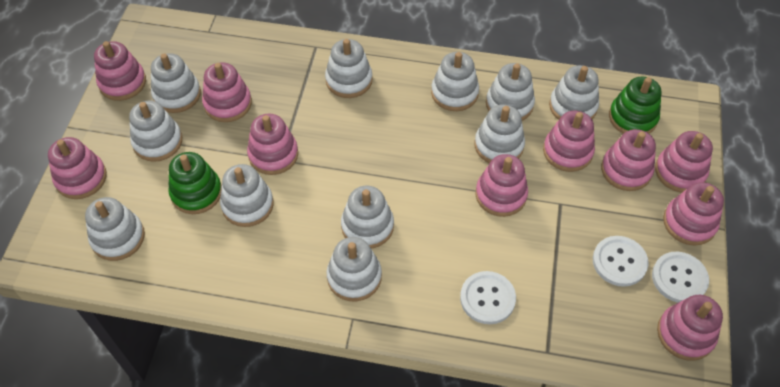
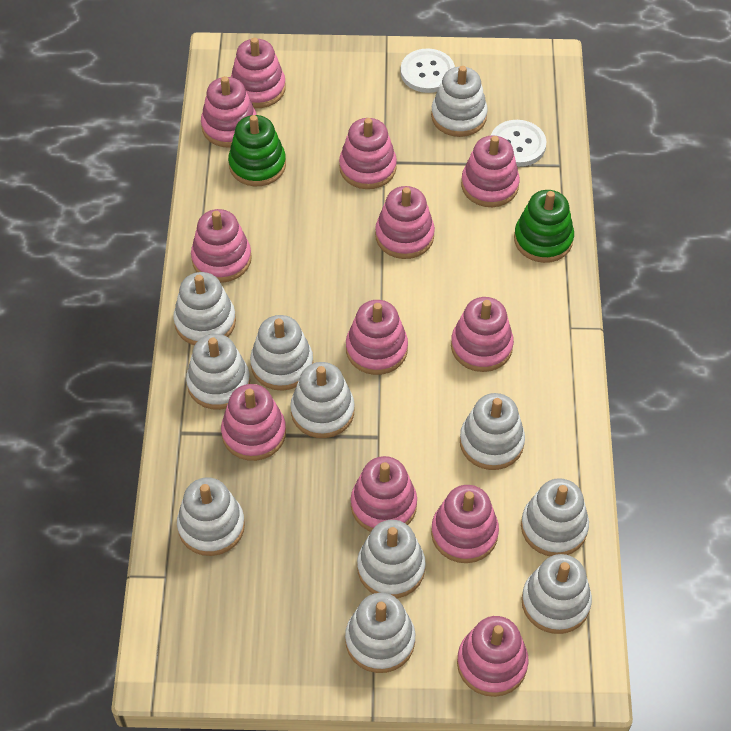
pink stacking toy: 10 -> 12
white button: 3 -> 2

